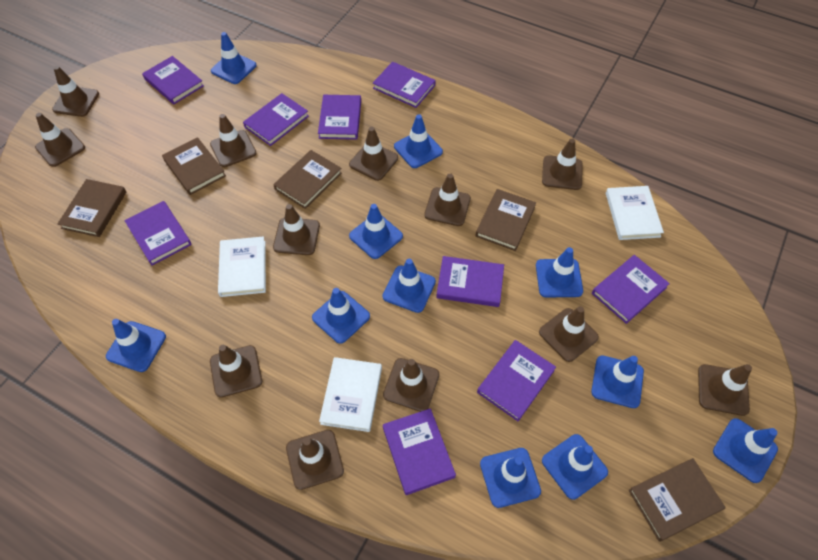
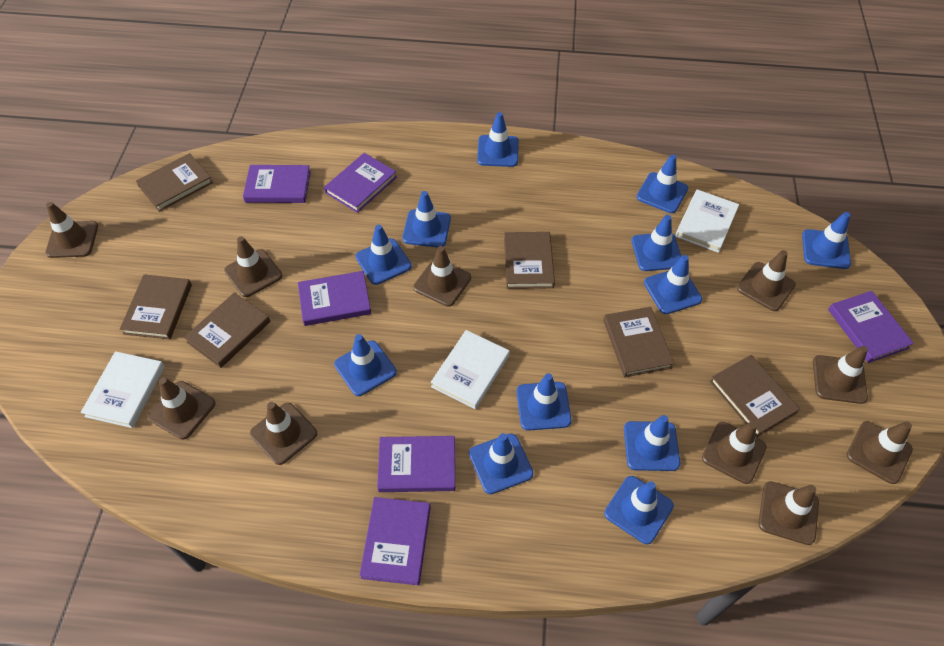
blue traffic cone: 11 -> 12
brown book: 5 -> 6
brown traffic cone: 12 -> 10
purple book: 9 -> 6

